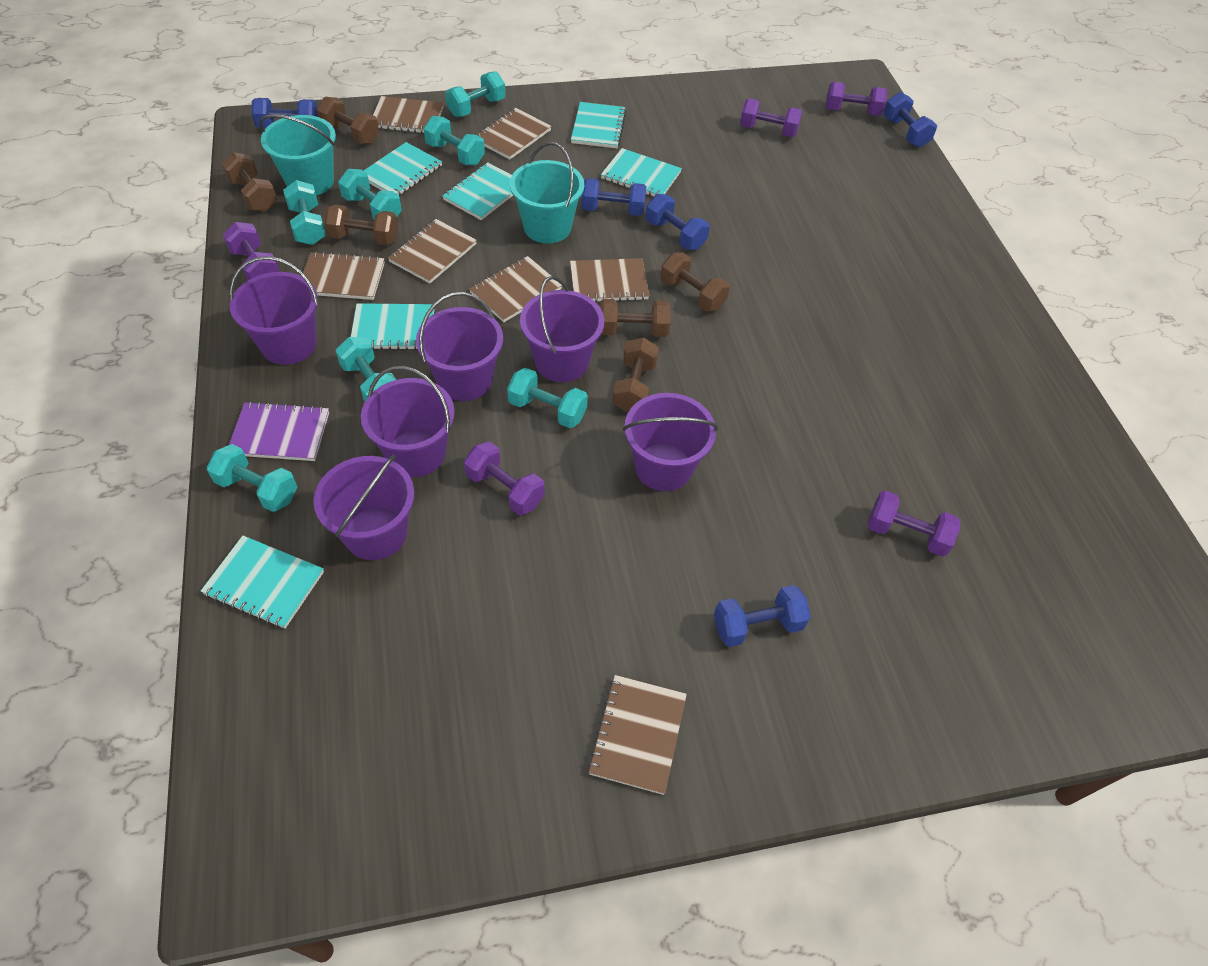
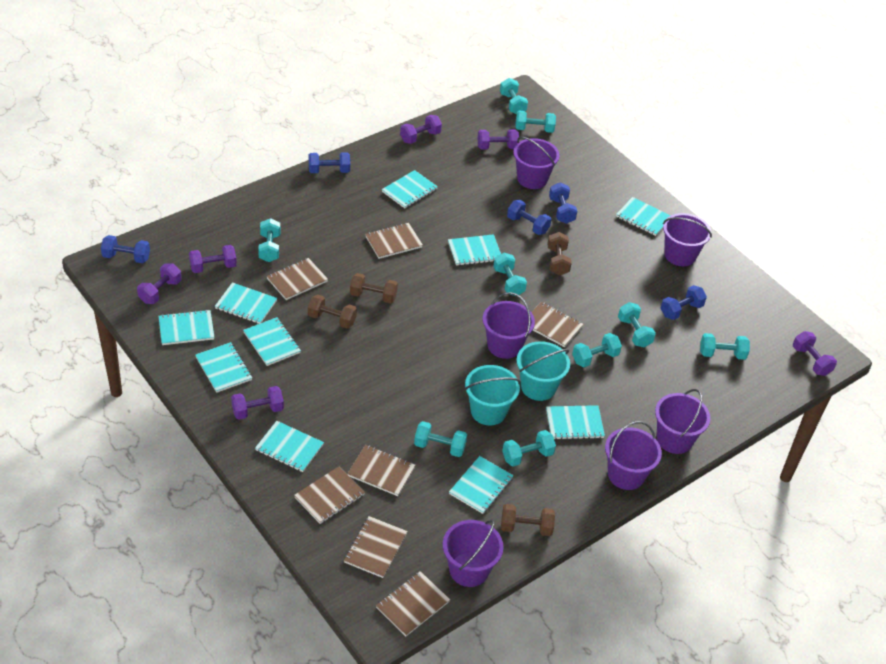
brown dumbbell: 6 -> 4
purple dumbbell: 5 -> 6
purple notebook: 1 -> 0
turquoise dumbbell: 7 -> 9
turquoise notebook: 6 -> 10

